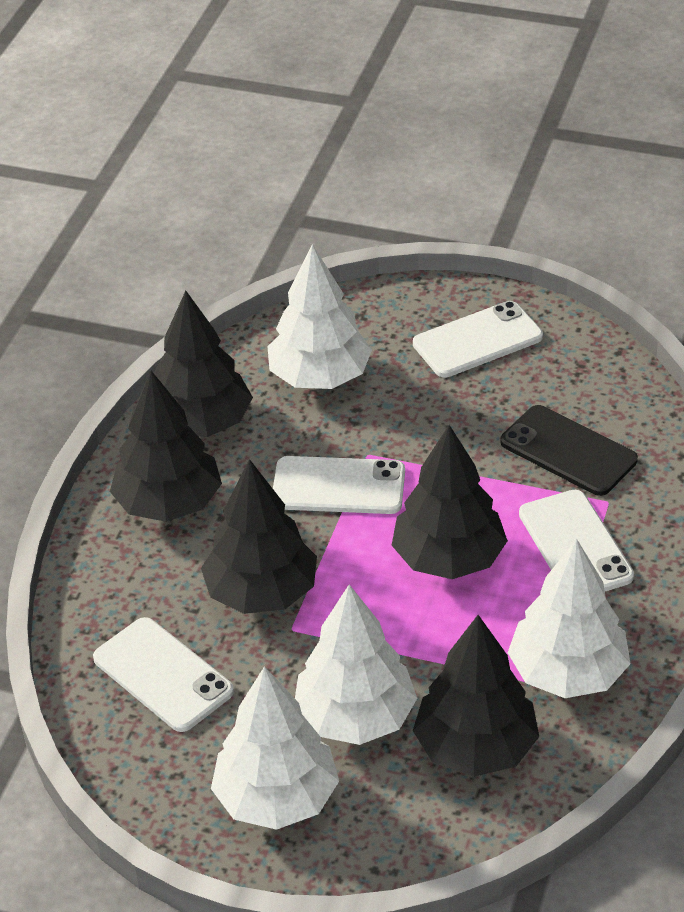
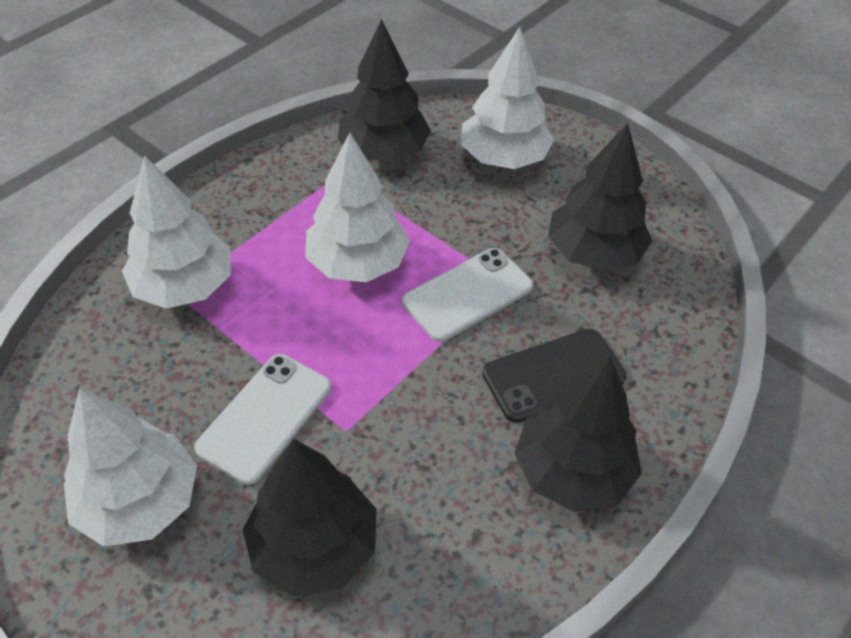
black tree: 5 -> 4
white phone: 4 -> 2

